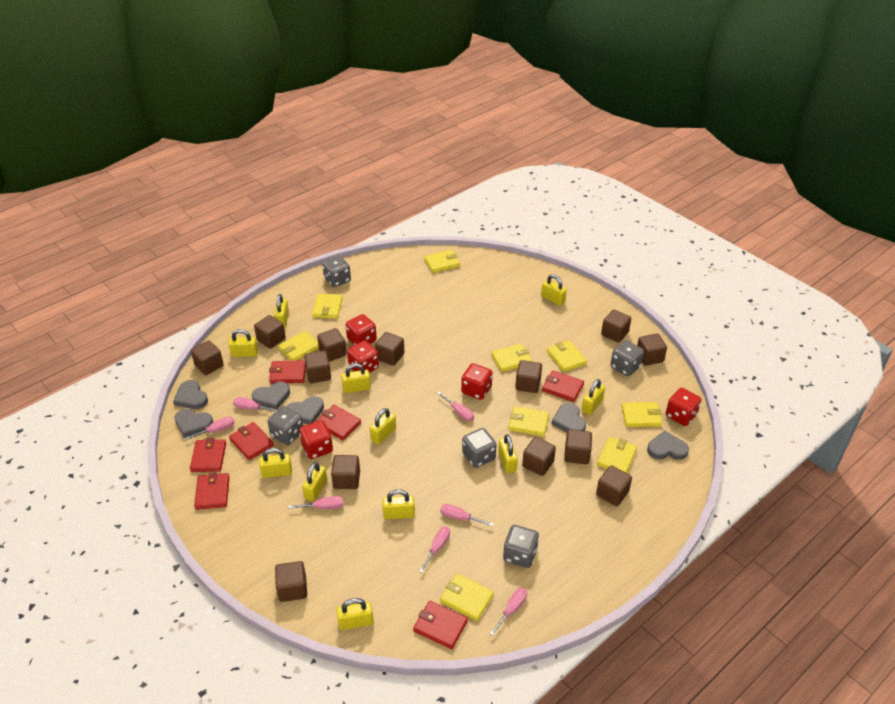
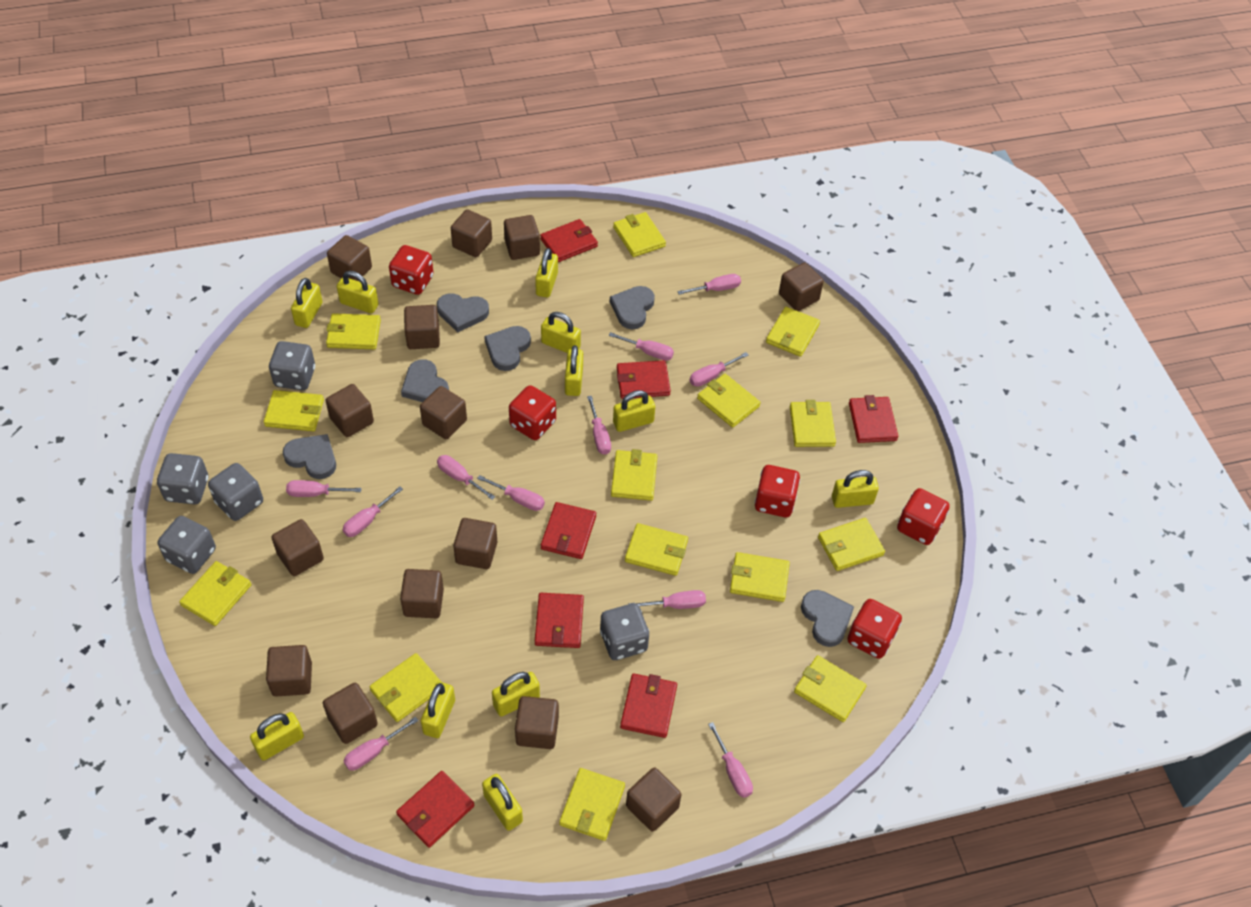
brown cube: 13 -> 14
pink screwdriver: 7 -> 11
yellow wallet: 9 -> 14

